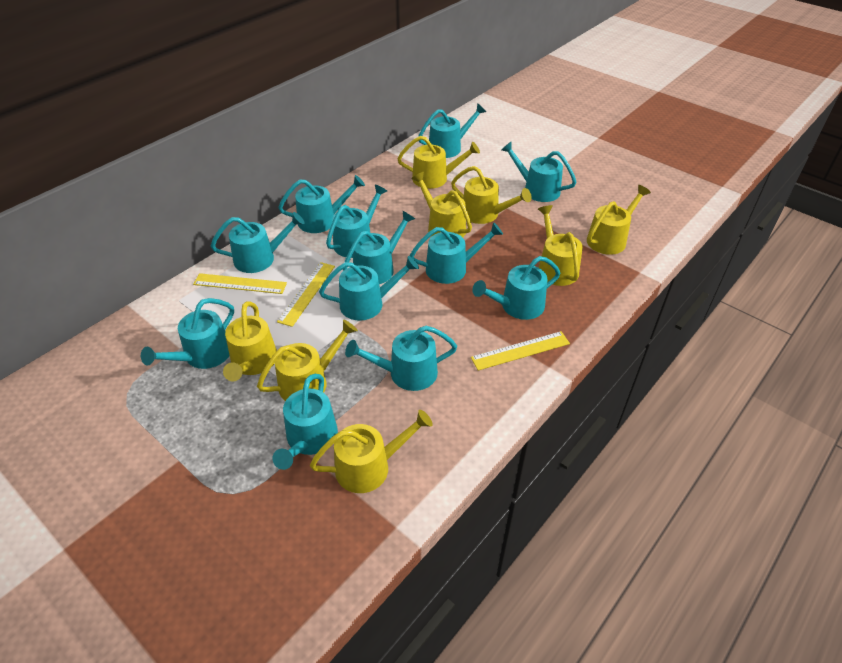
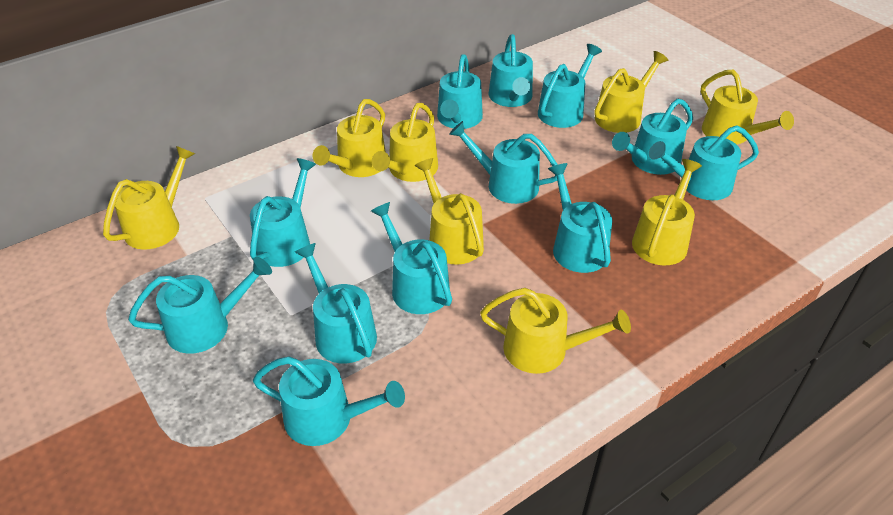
yellow ruler: 3 -> 0

